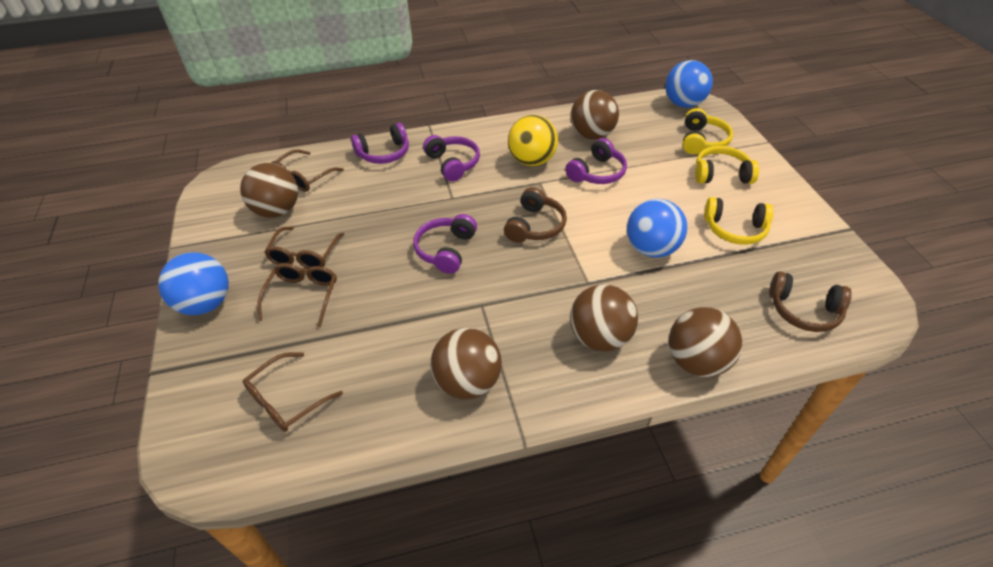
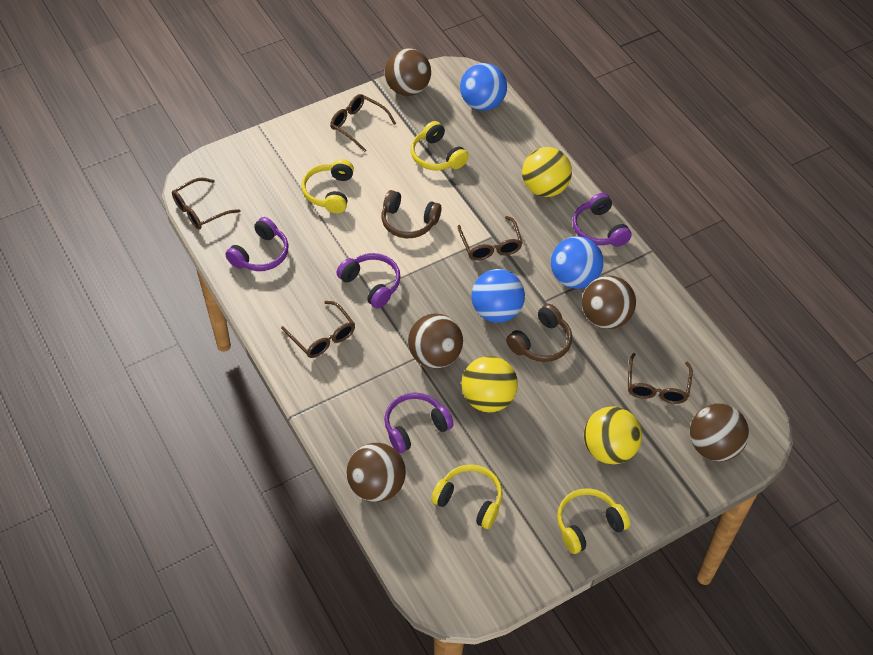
brown glasses: 4 -> 5
yellow ball: 1 -> 3
yellow headphones: 3 -> 4

